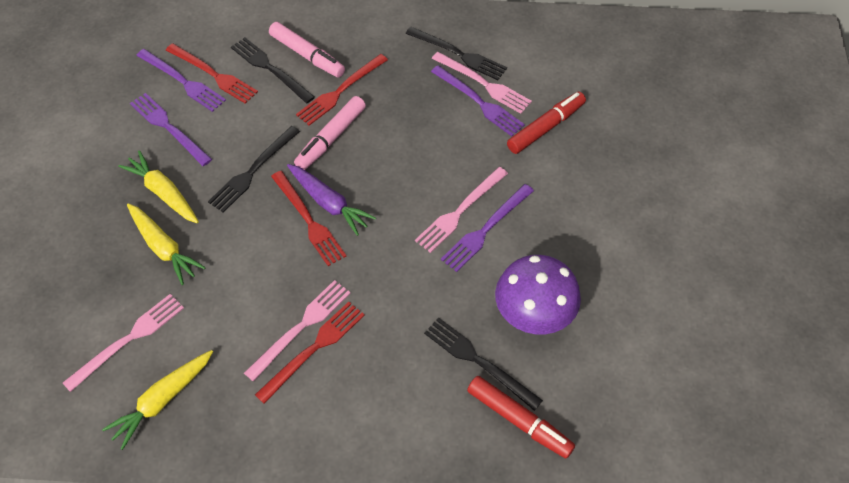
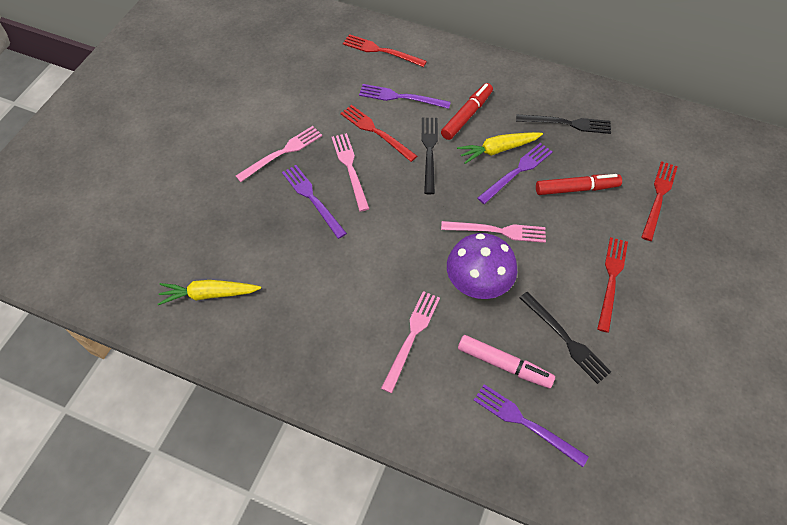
black fork: 4 -> 3
pink marker: 2 -> 1
purple carrot: 1 -> 0
yellow carrot: 3 -> 2

